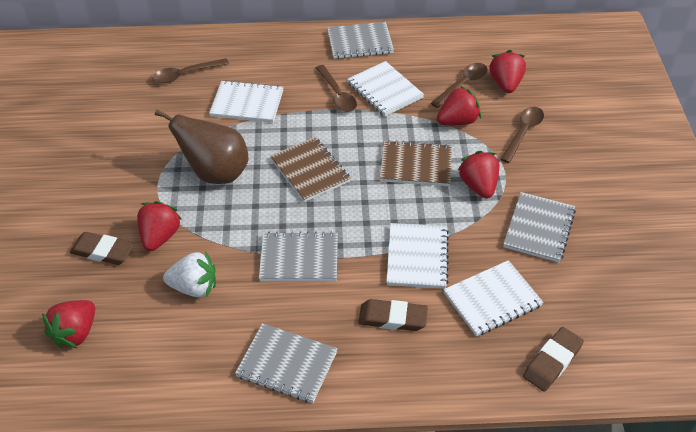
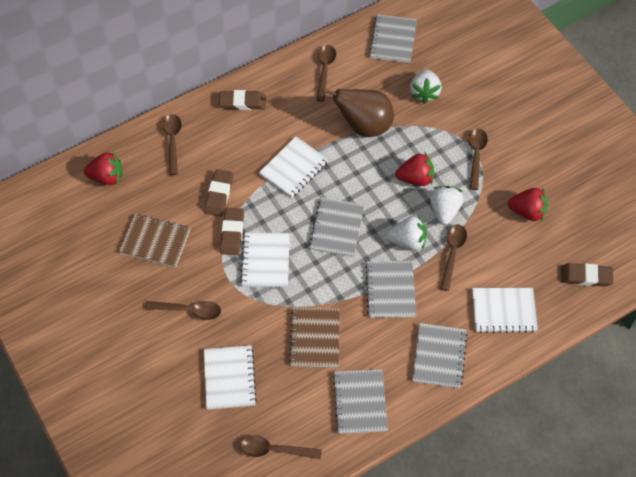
brown eraser: 3 -> 4
brown spoon: 4 -> 6
grey notebook: 4 -> 5
red strawberry: 5 -> 3
white strawberry: 1 -> 3

